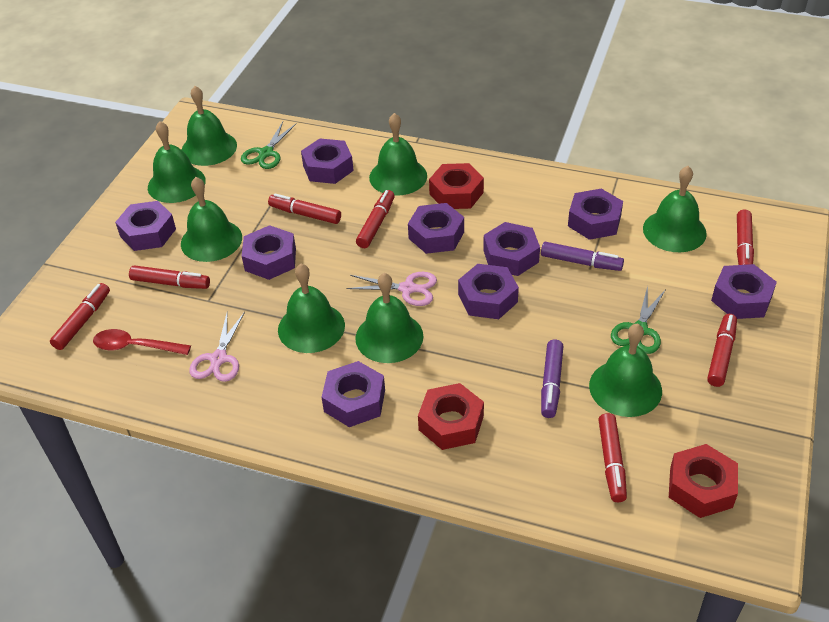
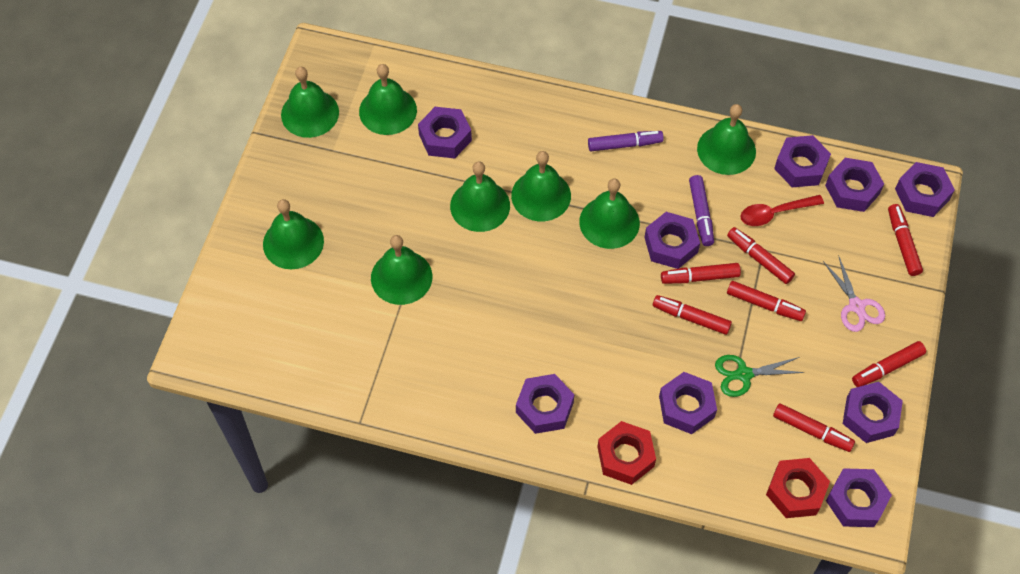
green scissors: 2 -> 1
pink scissors: 2 -> 1
red nut: 3 -> 2

